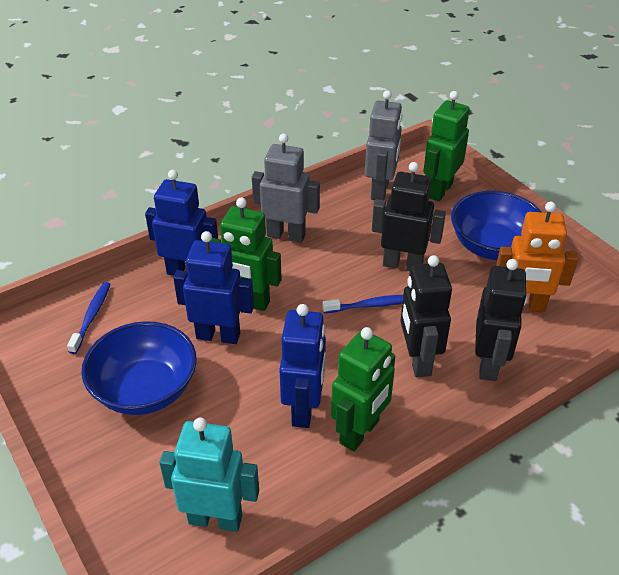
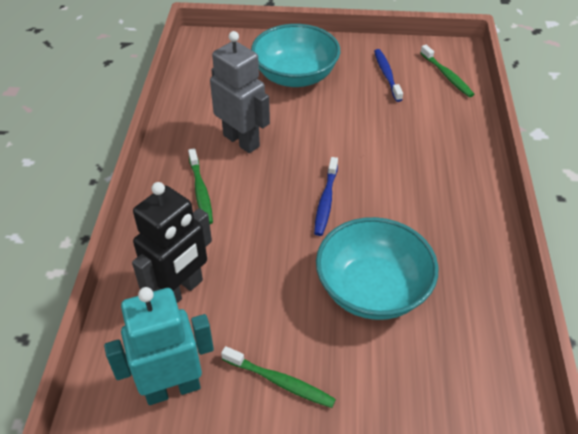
black robot: 3 -> 1
blue bowl: 2 -> 0
blue robot: 3 -> 0
green robot: 3 -> 0
green toothbrush: 0 -> 3
grey robot: 2 -> 1
orange robot: 1 -> 0
turquoise bowl: 0 -> 2

